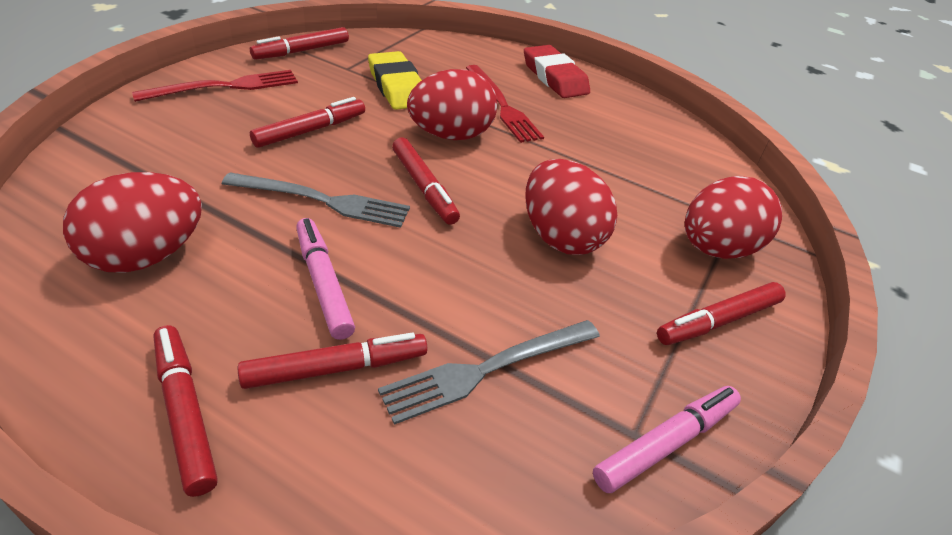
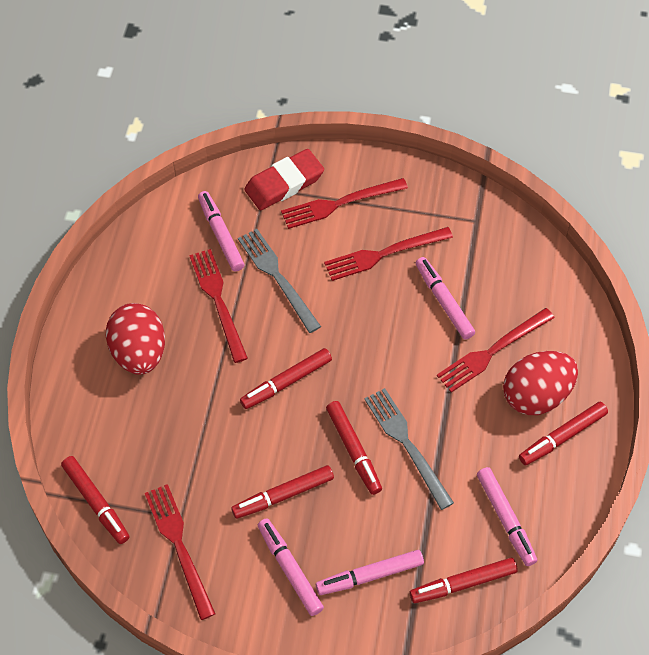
pink marker: 2 -> 5
red egg: 4 -> 2
red fork: 2 -> 5
yellow eraser: 1 -> 0

